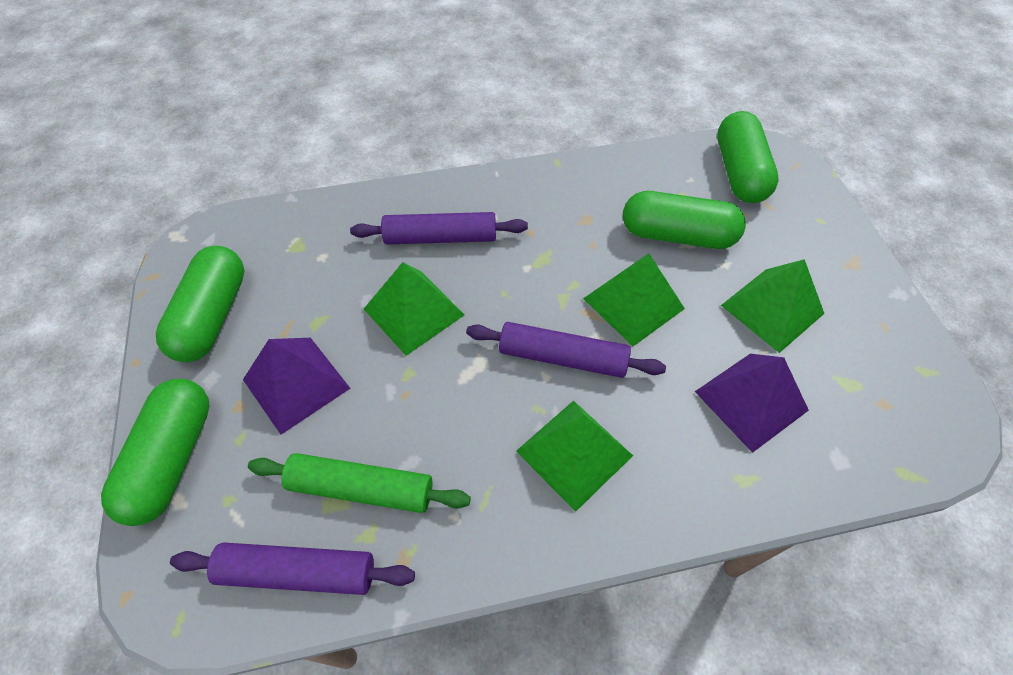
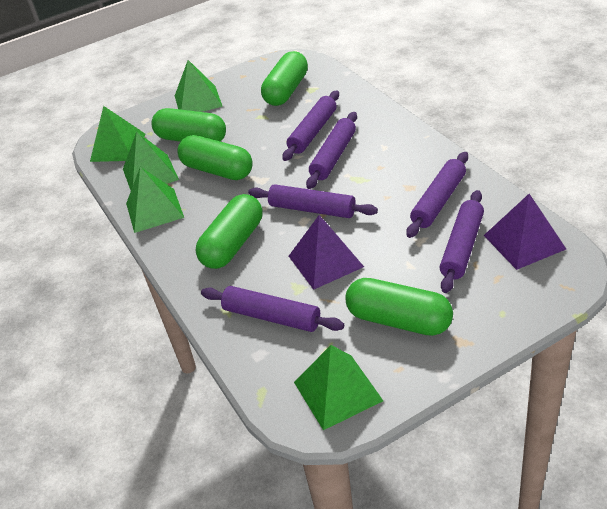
green capsule: 4 -> 5
green pyramid: 4 -> 5
green rolling pin: 1 -> 0
purple rolling pin: 3 -> 6

